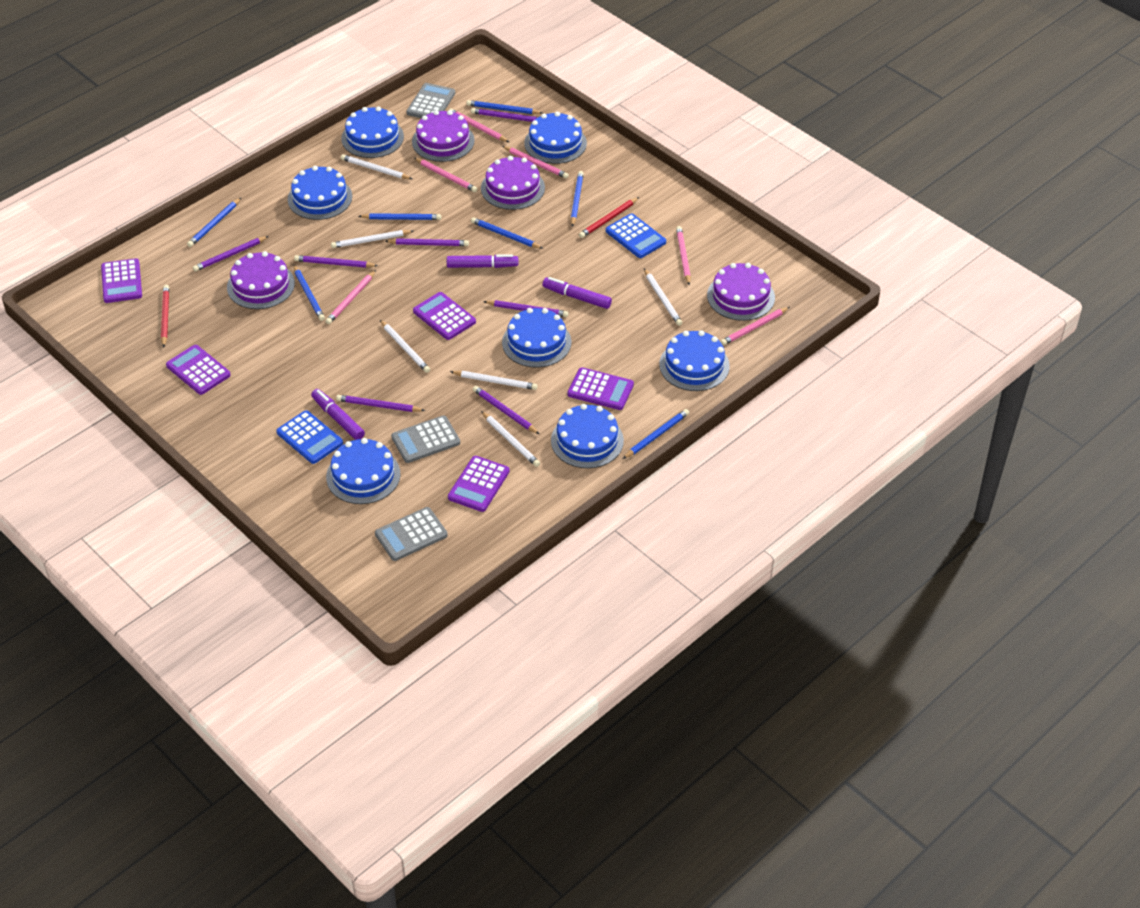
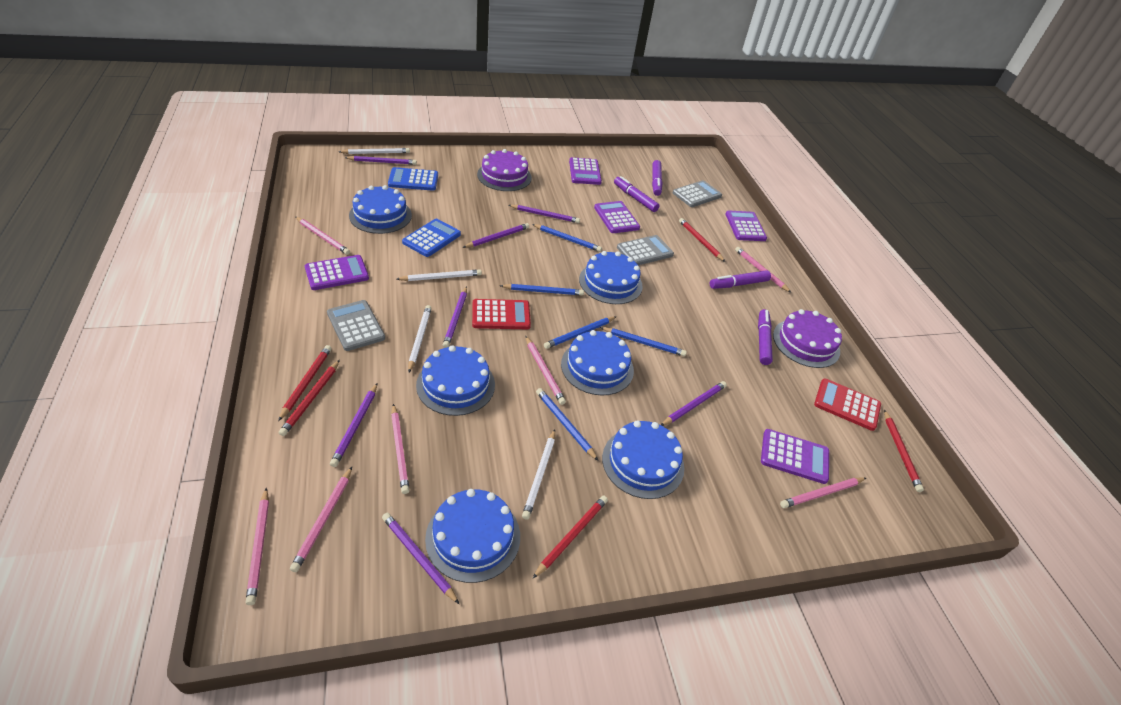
blue cake: 7 -> 6
blue pencil: 7 -> 5
pink pencil: 6 -> 7
purple cake: 4 -> 2
purple marker: 3 -> 4
red calculator: 0 -> 2
red pencil: 2 -> 5
white pencil: 6 -> 4

